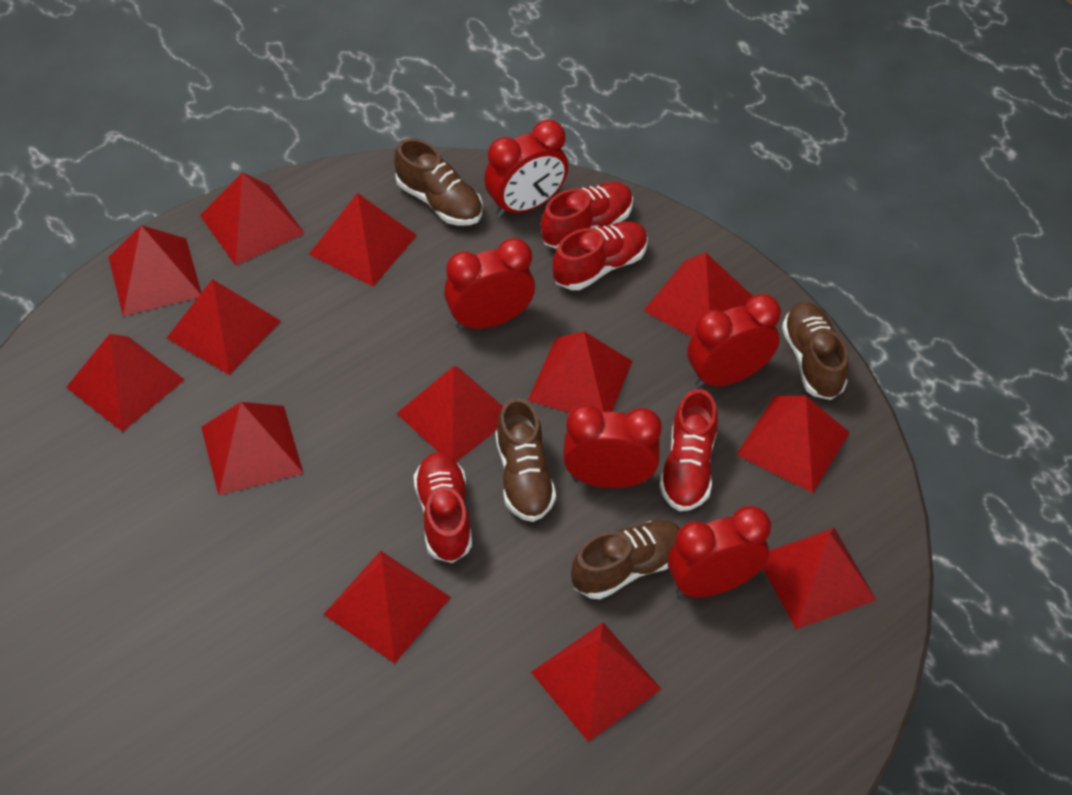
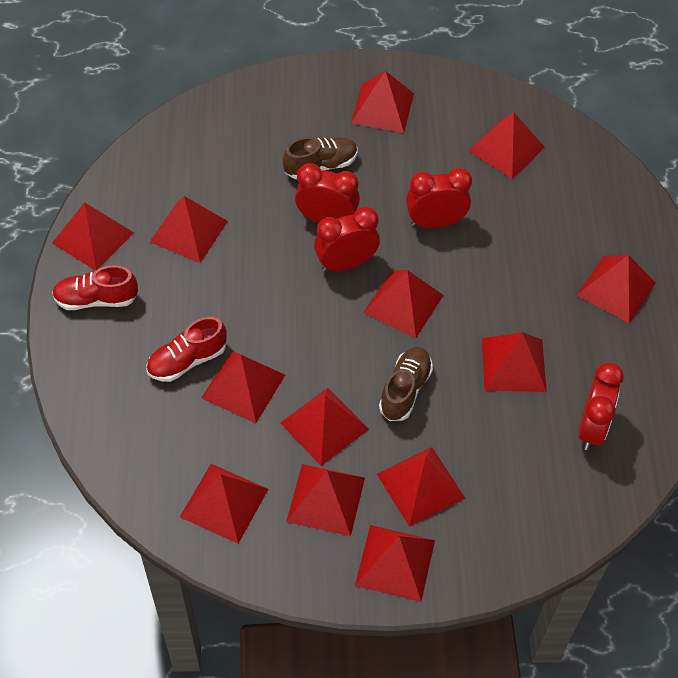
brown shoe: 4 -> 2
red clock: 5 -> 4
red shoe: 4 -> 2

